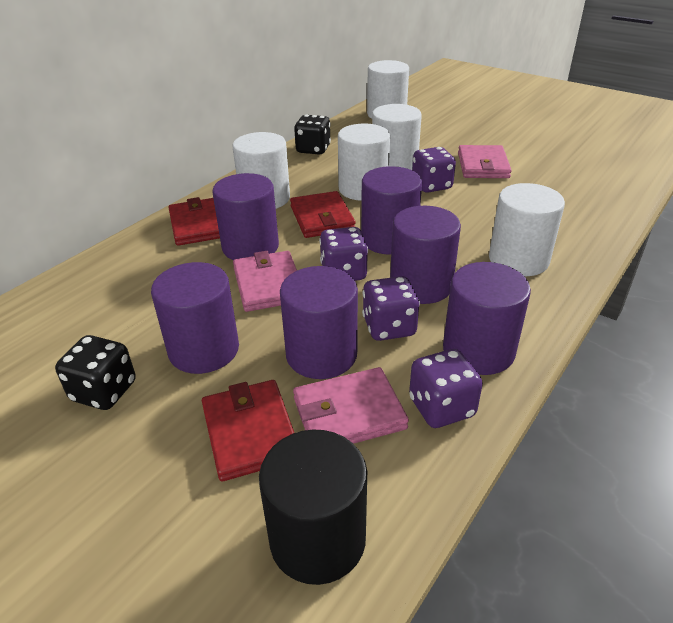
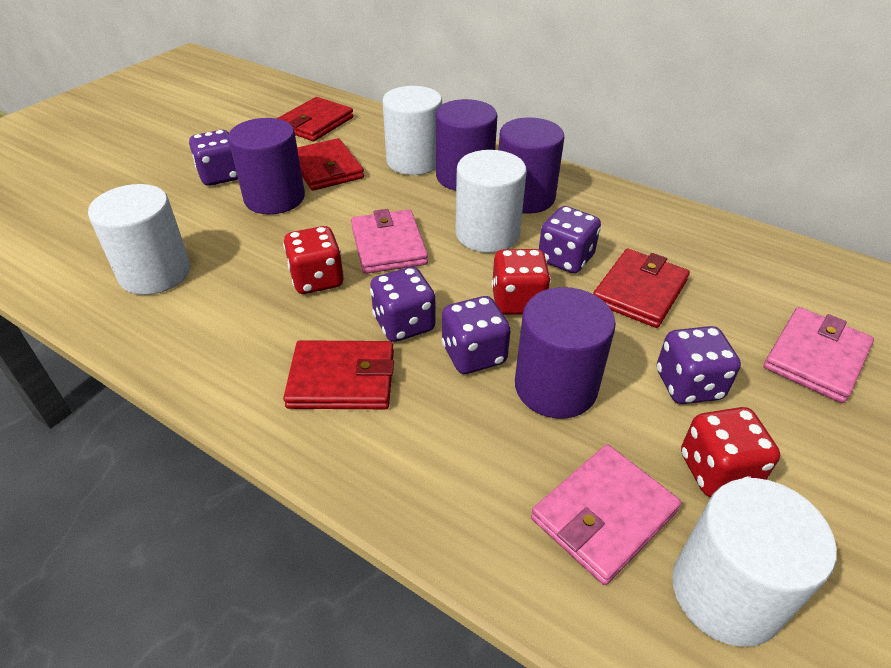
black cylinder: 1 -> 0
black dice: 2 -> 0
purple cylinder: 6 -> 4
purple dice: 4 -> 5
red dice: 0 -> 3
red wallet: 3 -> 4
white cylinder: 5 -> 4

